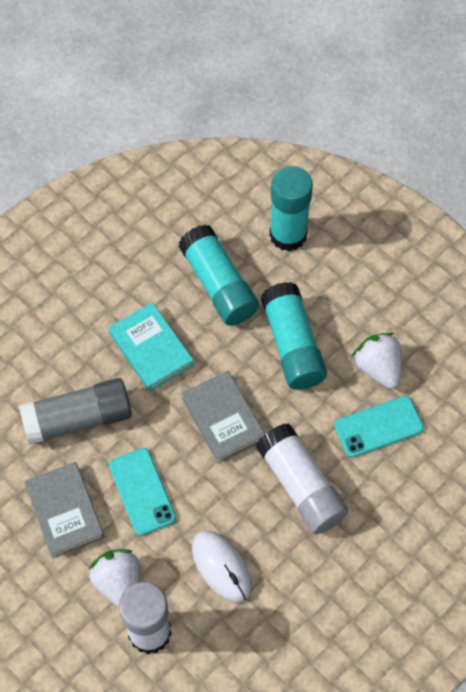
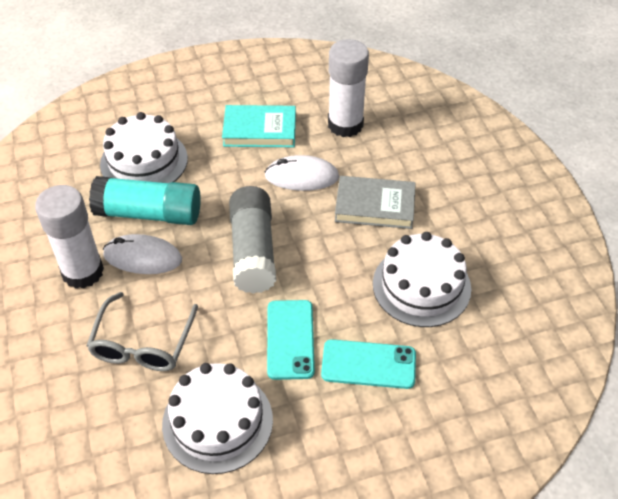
grey book: 2 -> 1
grey glasses: 0 -> 1
turquoise glue stick: 3 -> 1
white cake: 0 -> 3
white mouse: 1 -> 2
white strawberry: 2 -> 0

